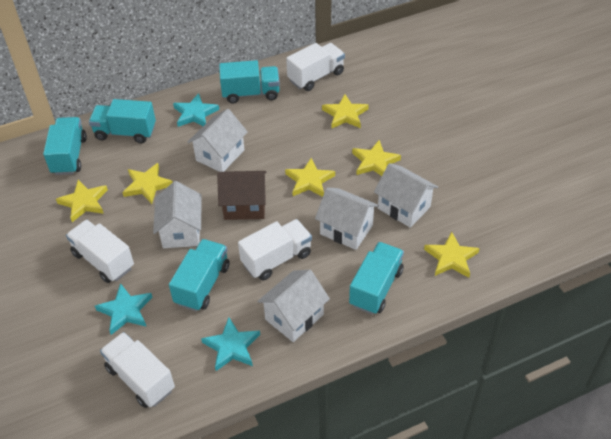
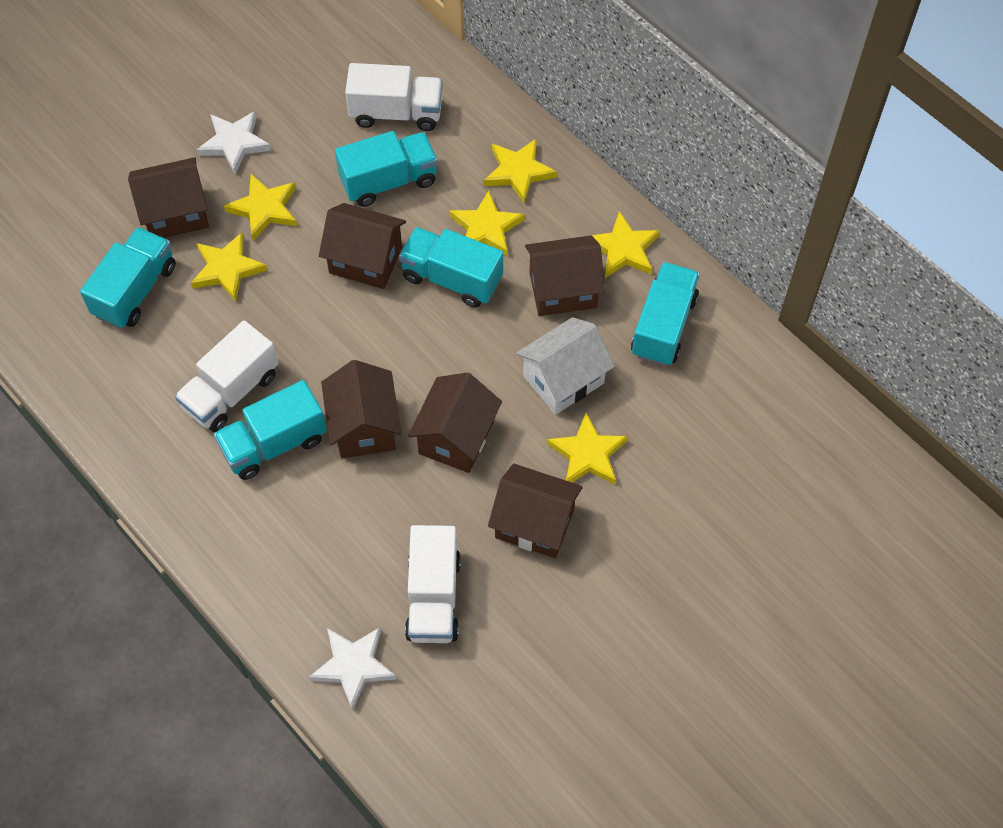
brown house: 1 -> 6
turquoise star: 3 -> 0
white house: 5 -> 1
white star: 0 -> 2
white truck: 4 -> 3

